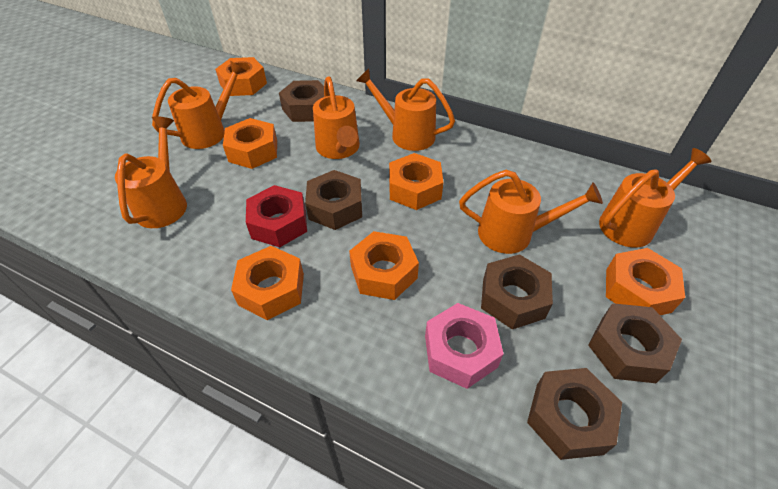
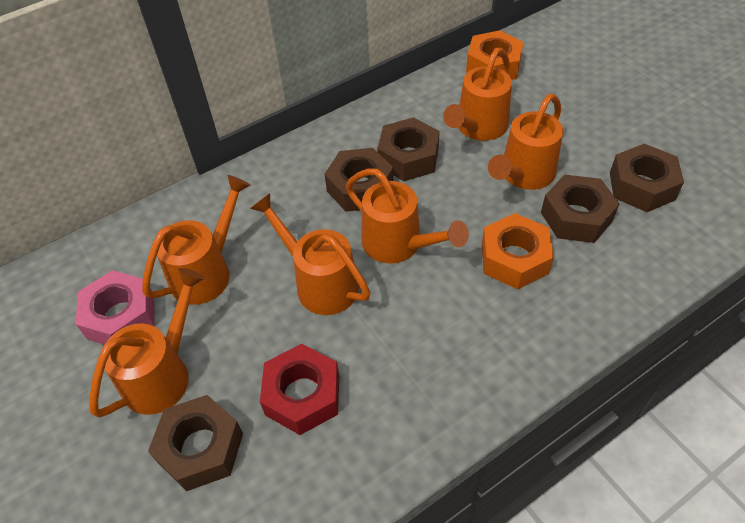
orange nut: 6 -> 2

